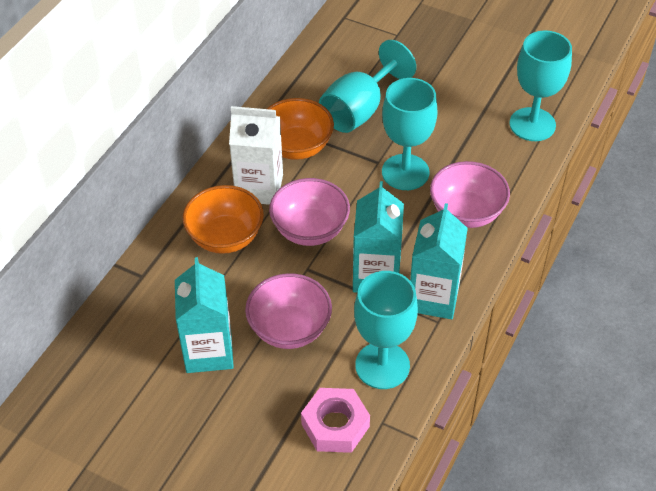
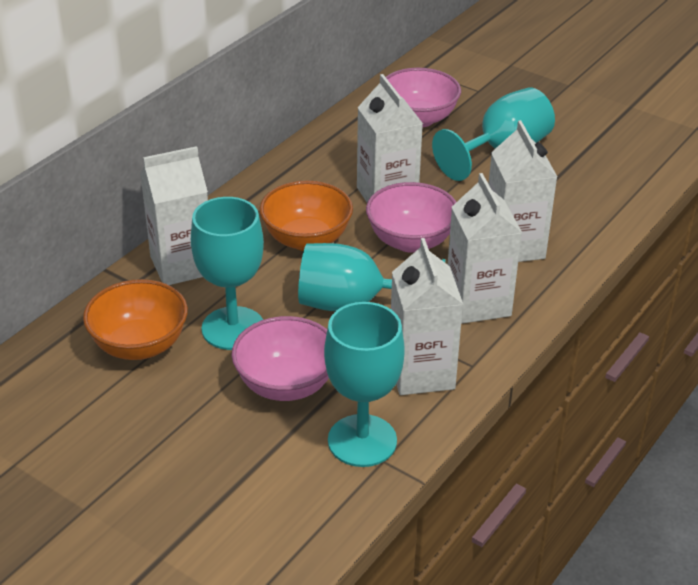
pink nut: 1 -> 0
turquoise carton: 3 -> 0
white carton: 1 -> 5

